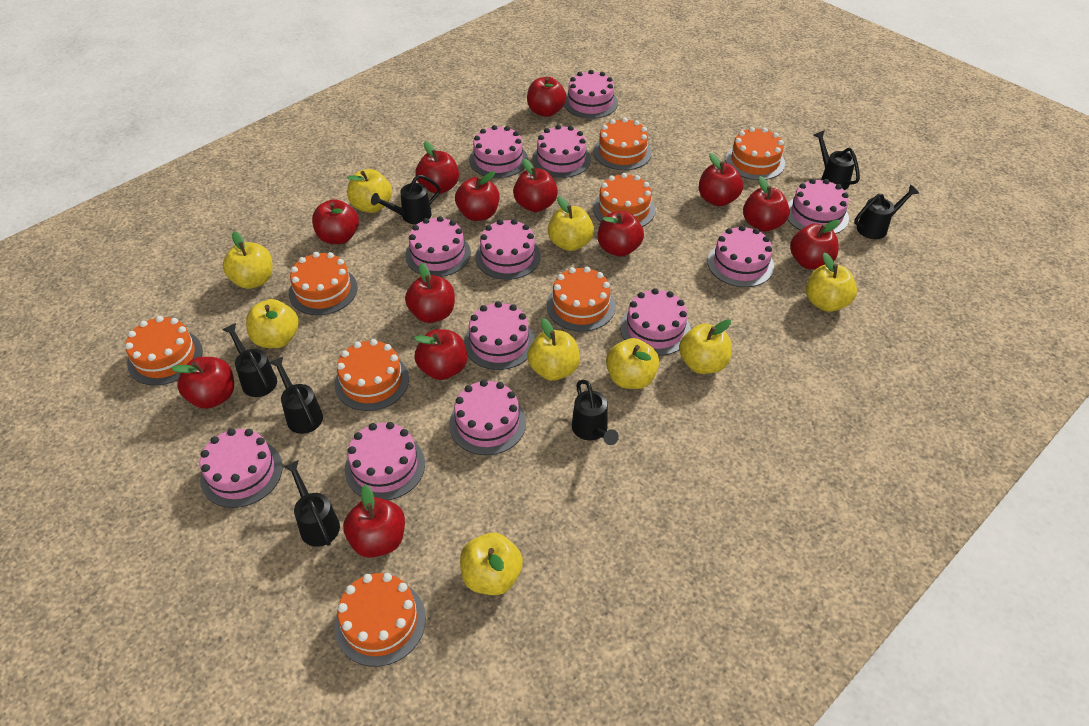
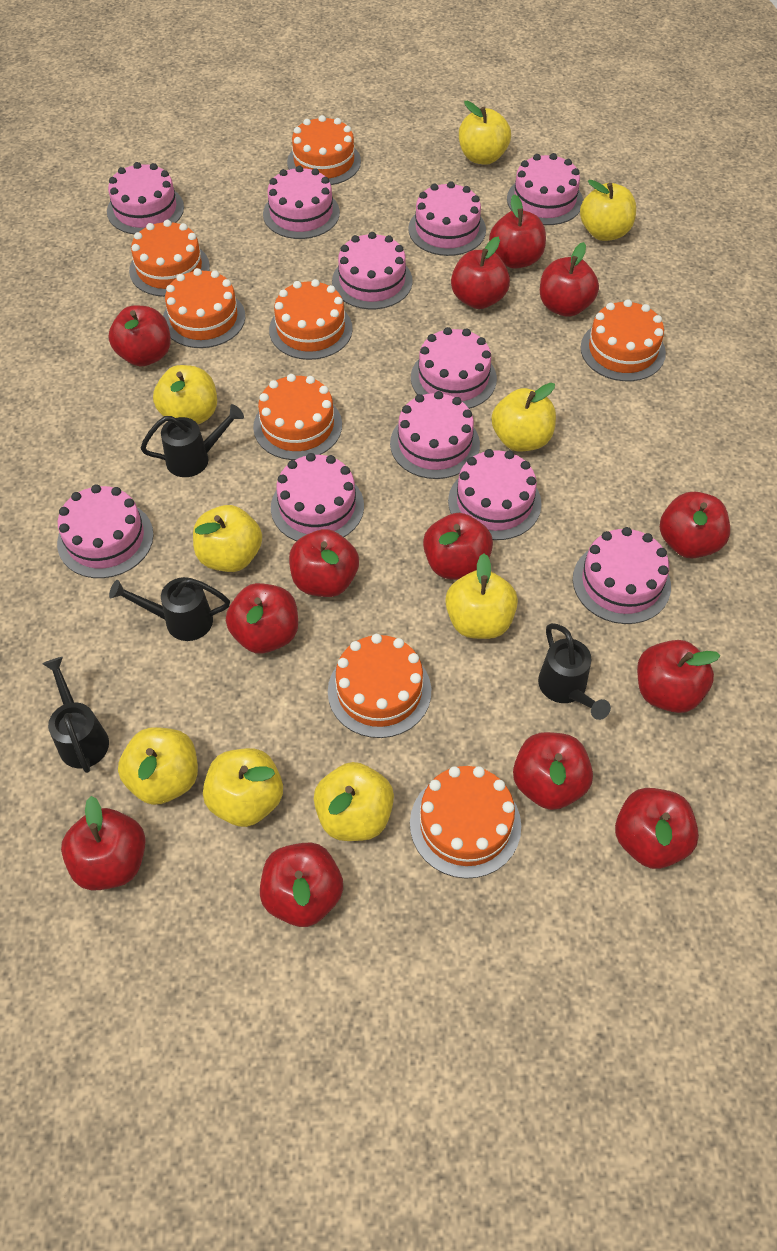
black watering can: 7 -> 4
pink cake: 12 -> 11

